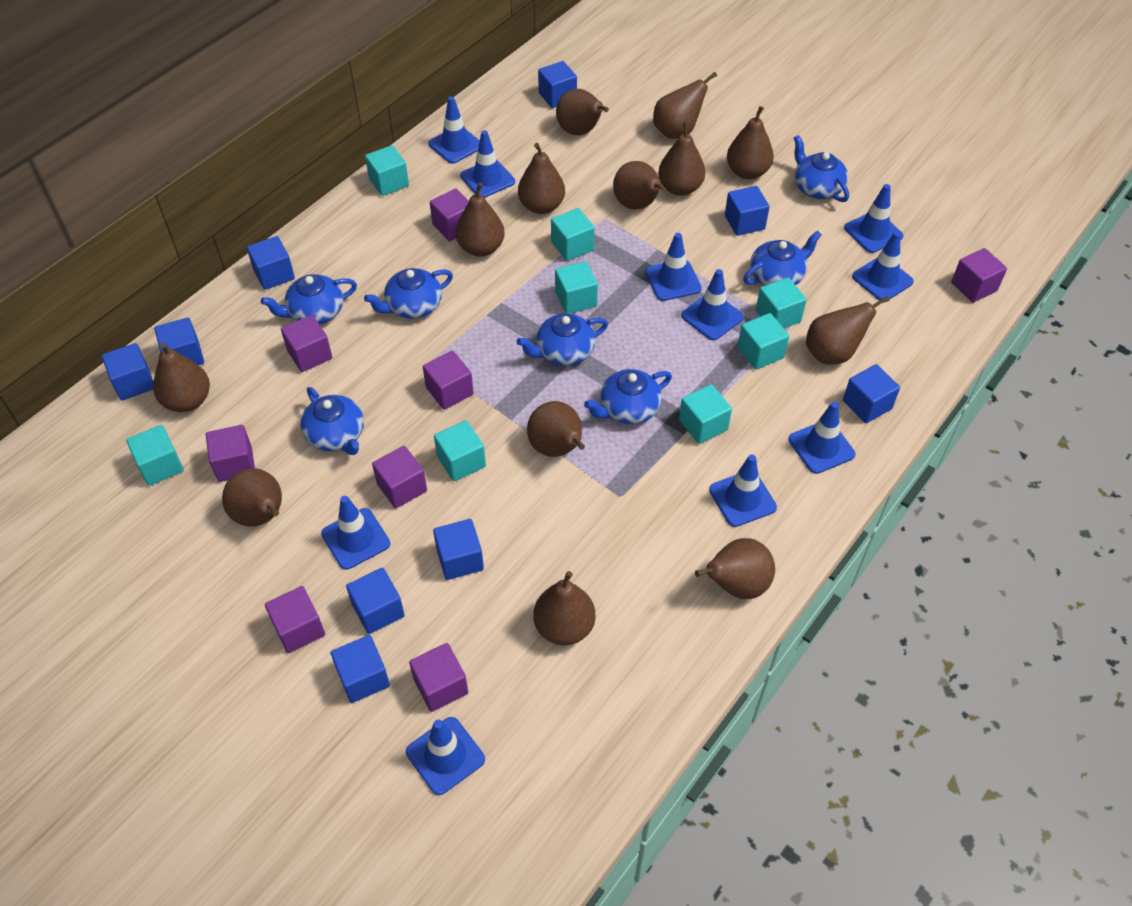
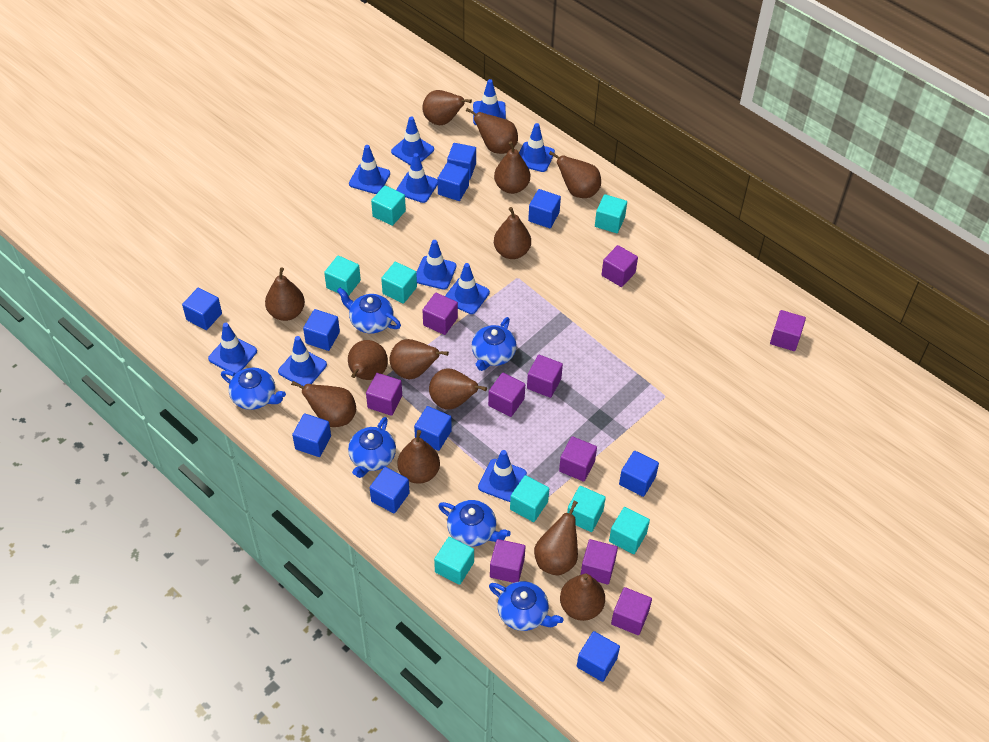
blue cube: 9 -> 10
blue teapot: 7 -> 6
purple cube: 8 -> 10

